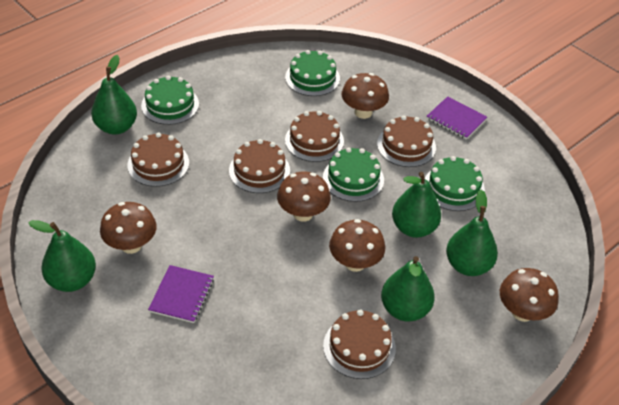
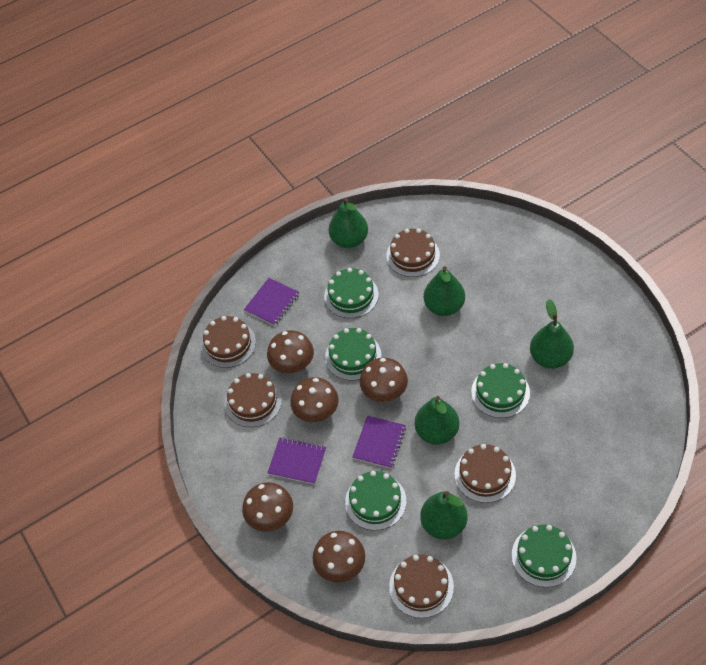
green cake: 4 -> 5
purple notebook: 2 -> 3

